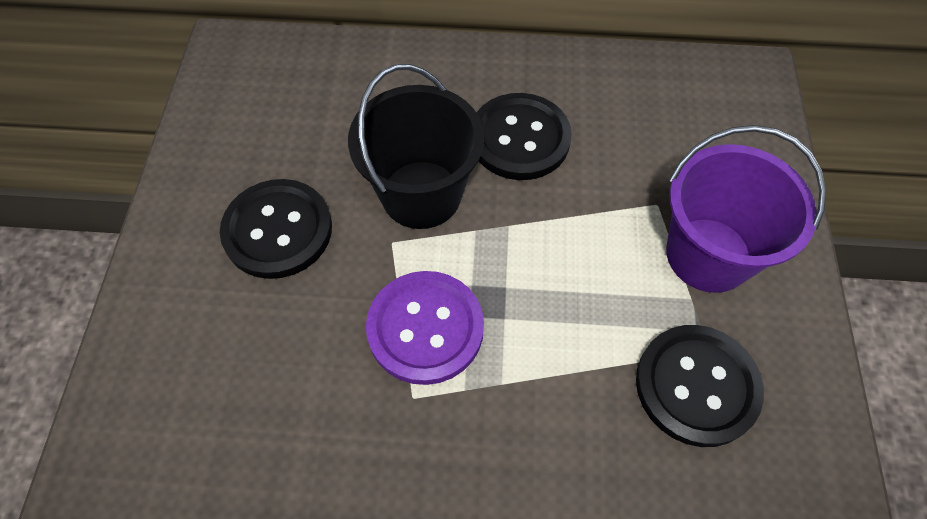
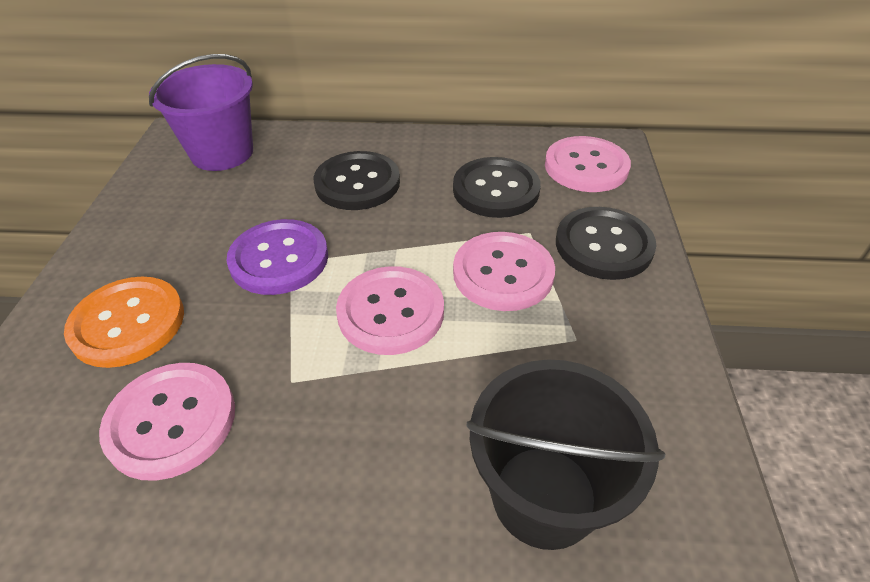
orange button: 0 -> 1
pink button: 0 -> 4

